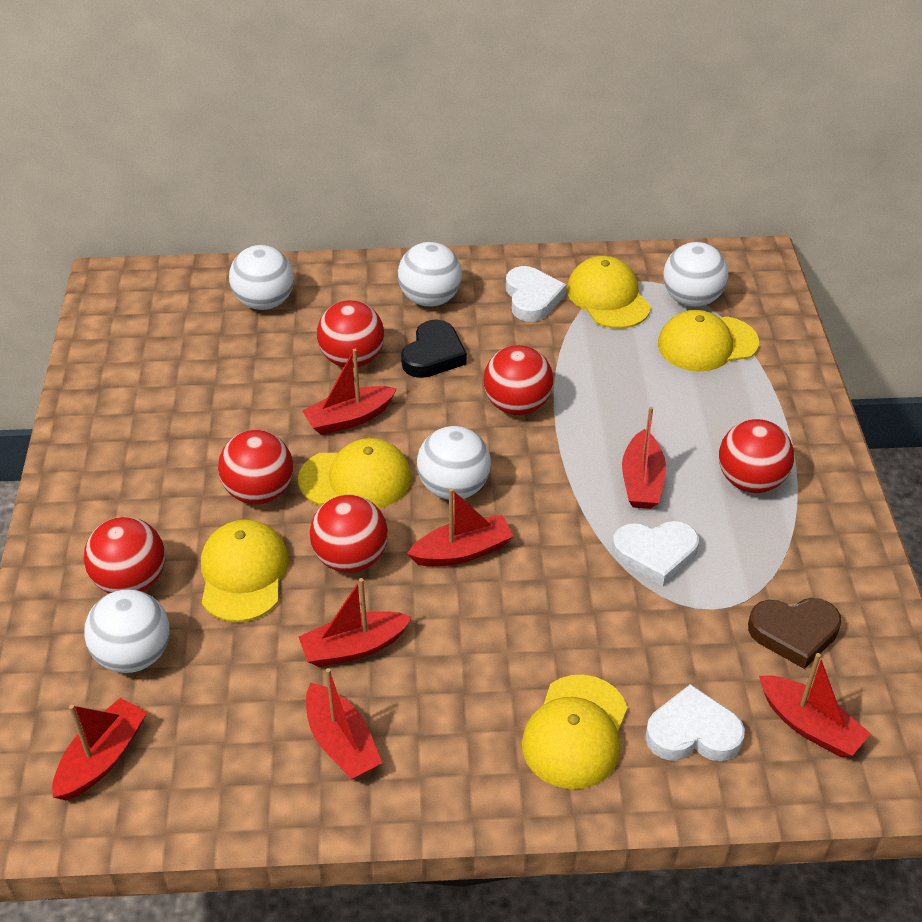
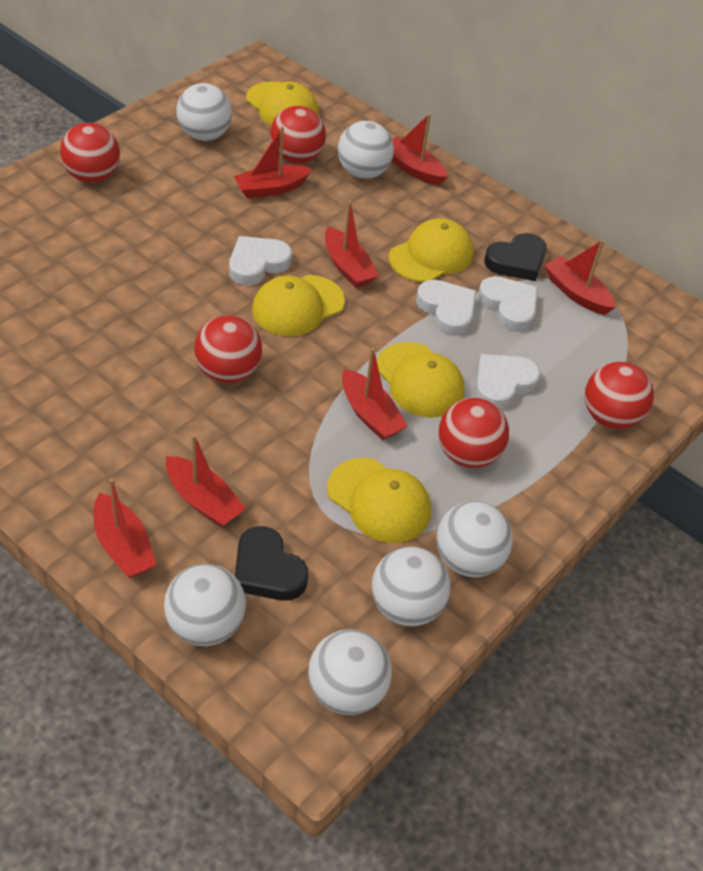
black heart: 1 -> 2
brown heart: 1 -> 0
red ball: 6 -> 5
white ball: 5 -> 6
white heart: 3 -> 4

